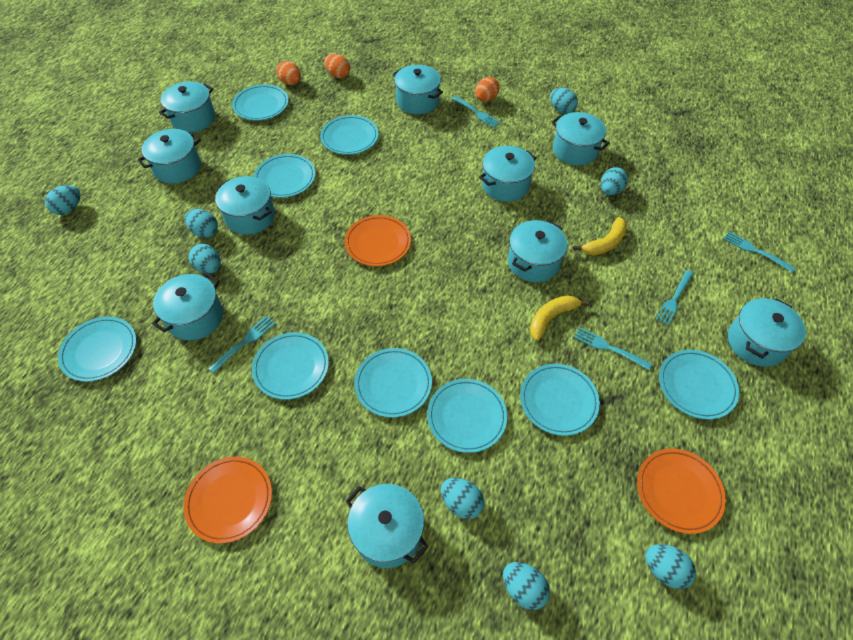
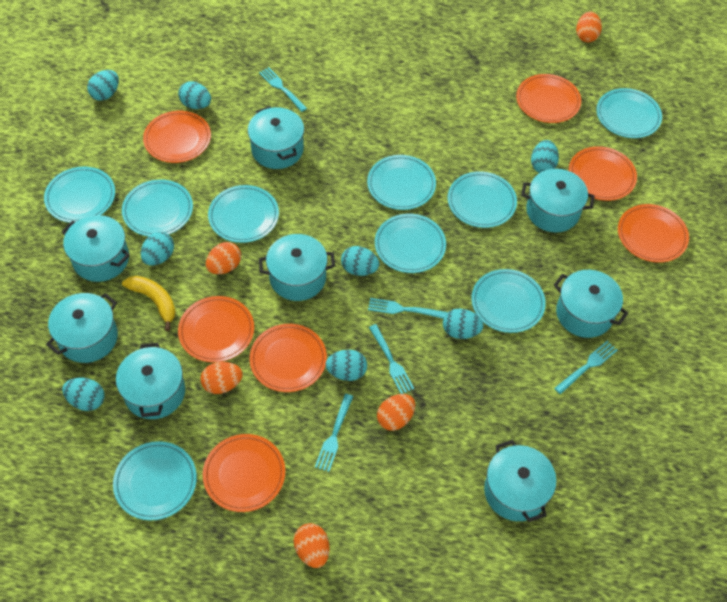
orange egg: 3 -> 5
orange plate: 3 -> 7
turquoise pot: 10 -> 8
yellow banana: 2 -> 1

